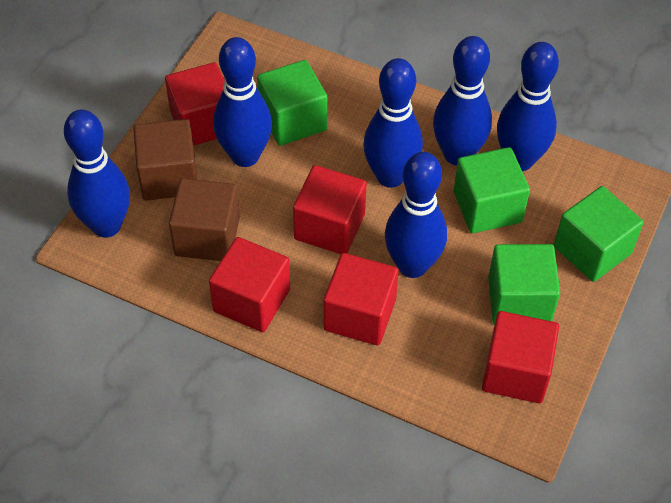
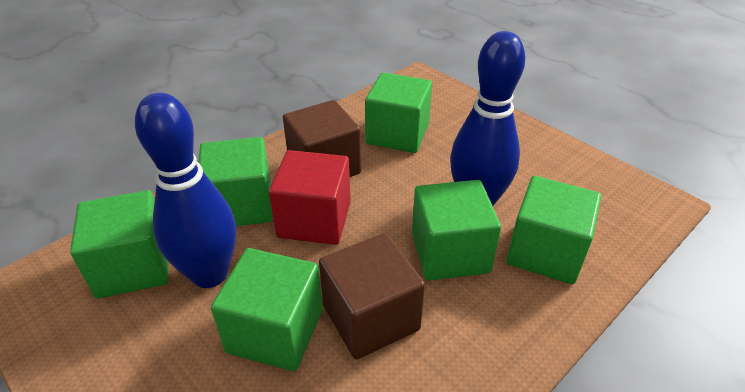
blue bowling pin: 6 -> 2
green cube: 4 -> 6
red cube: 5 -> 1

